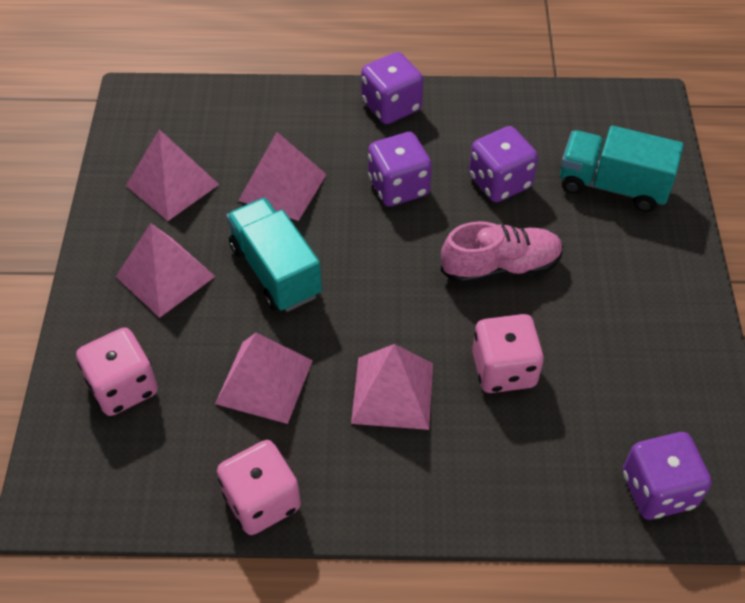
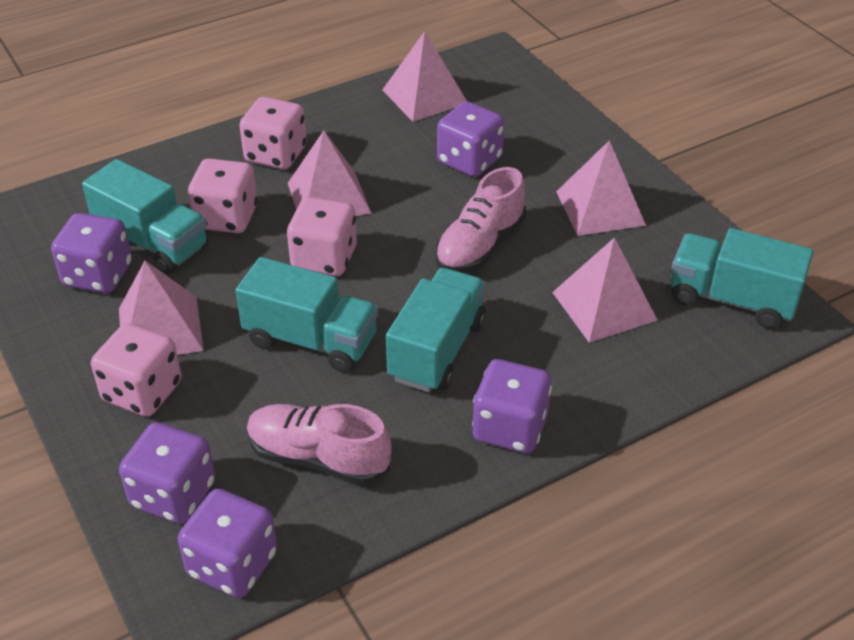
pink dice: 3 -> 4
pink shoe: 1 -> 2
purple dice: 4 -> 5
turquoise truck: 2 -> 4

